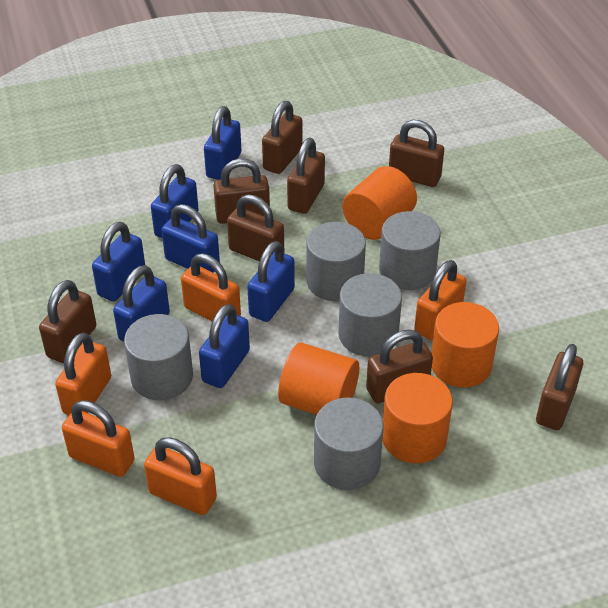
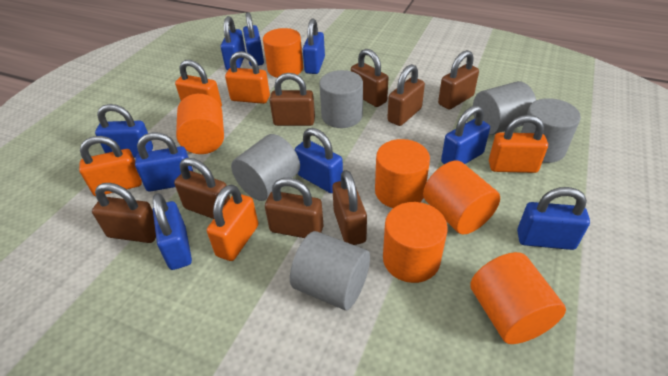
blue padlock: 7 -> 9
orange cylinder: 4 -> 6

